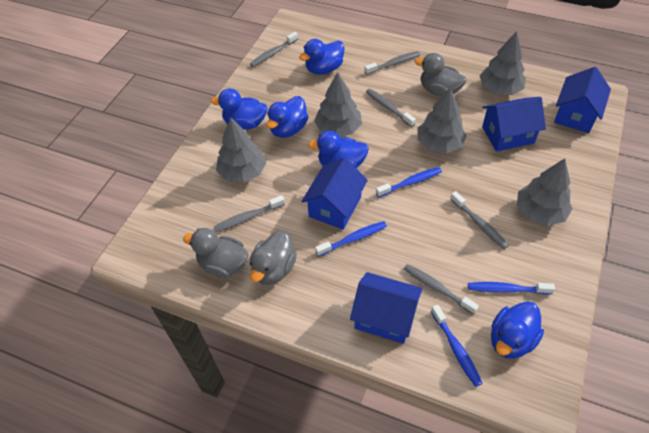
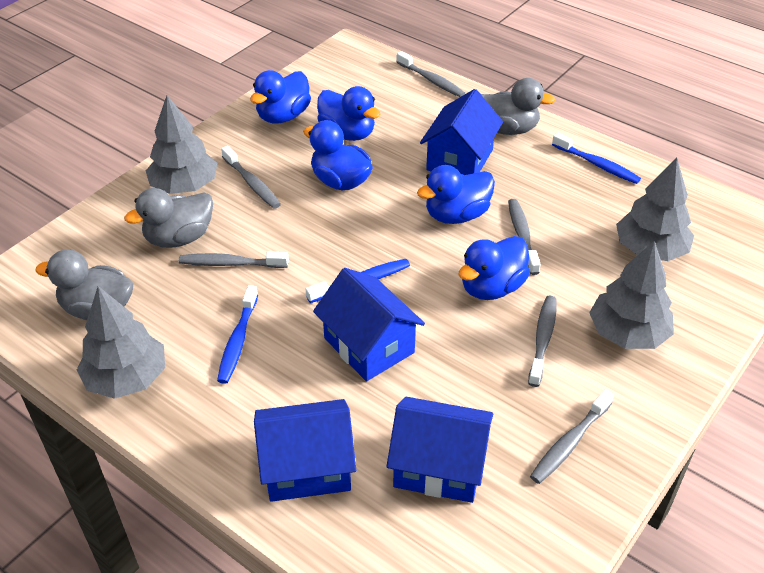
blue toothbrush: 4 -> 3
grey tree: 5 -> 4

